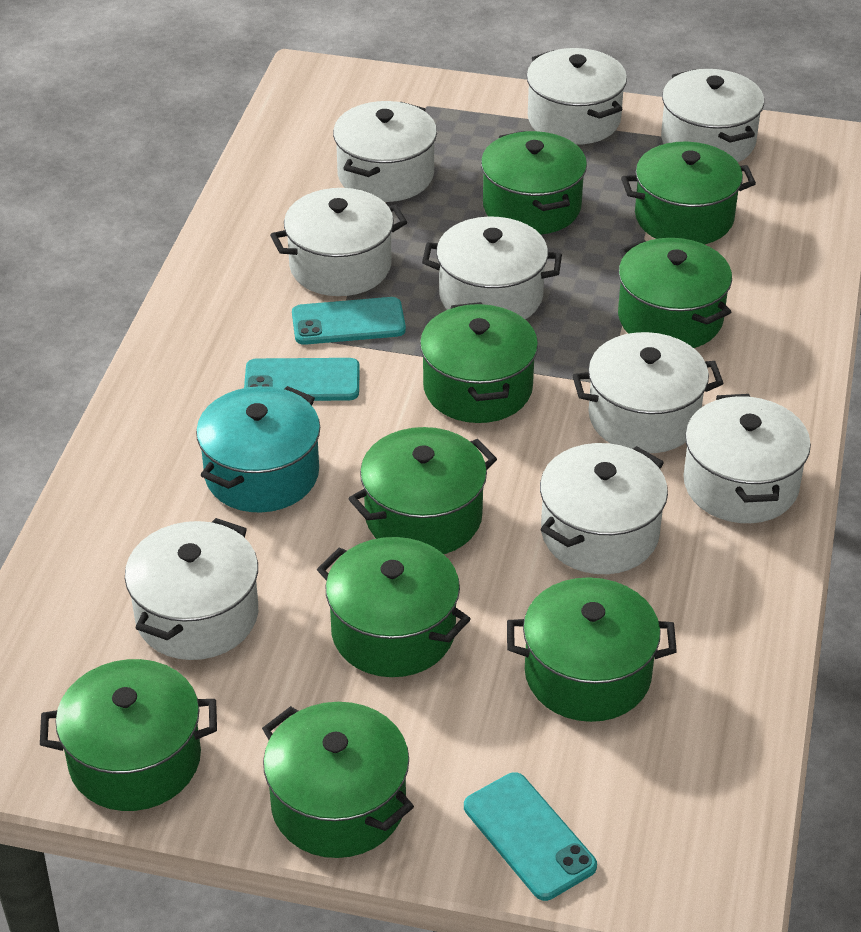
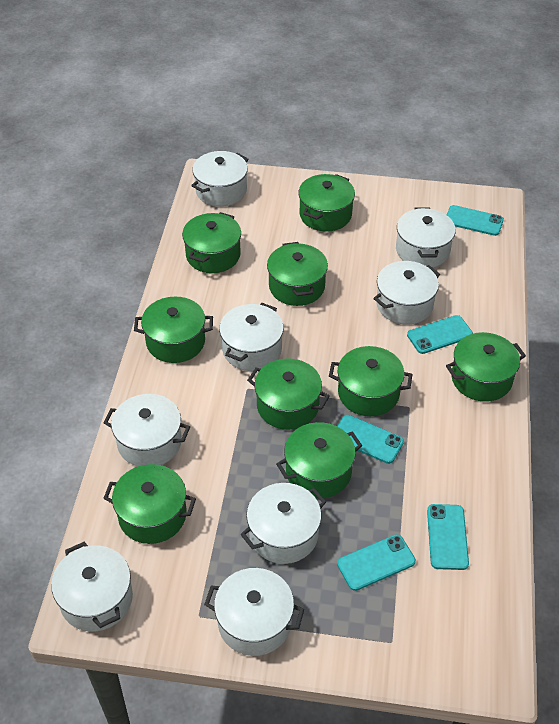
turquoise phone: 3 -> 5
turquoise pot: 1 -> 0
white pot: 9 -> 8

